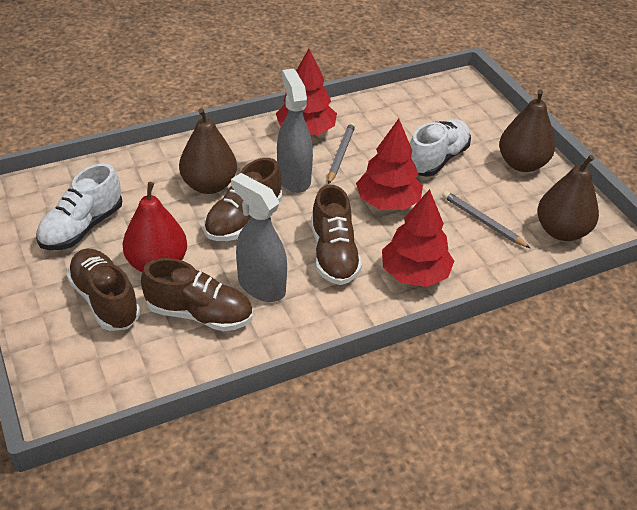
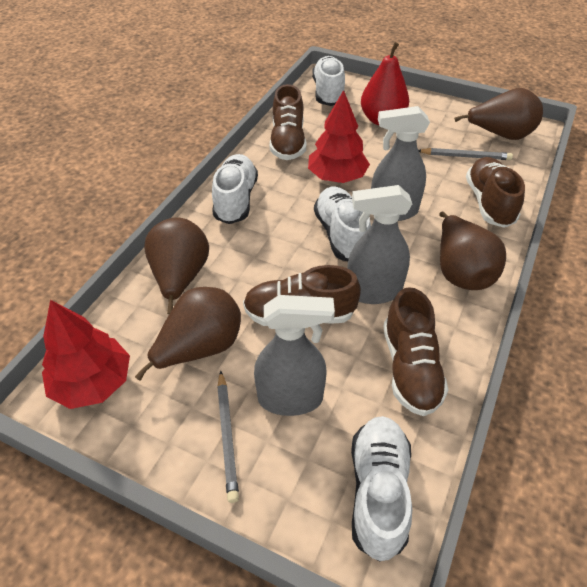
brown pear: 3 -> 4
grey spray bottle: 2 -> 3
red tree: 3 -> 2
white shoe: 2 -> 4

